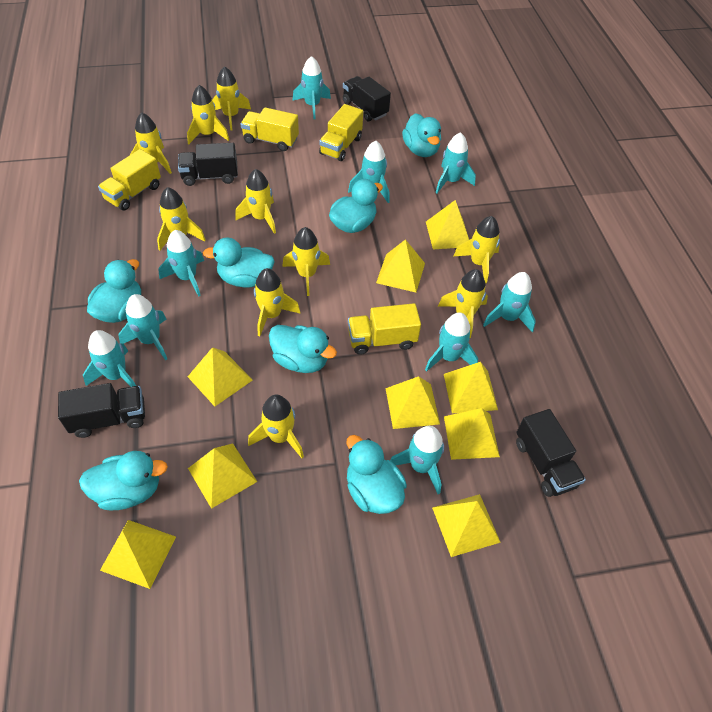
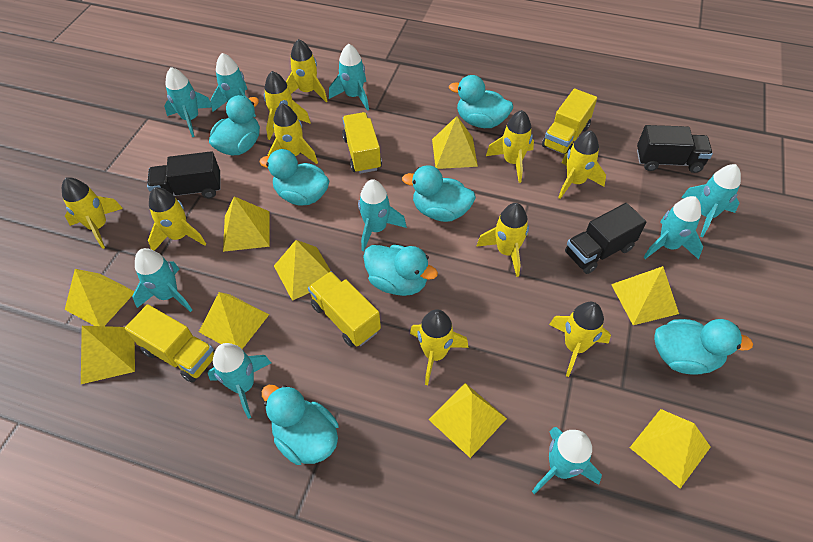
black truck: 4 -> 3

